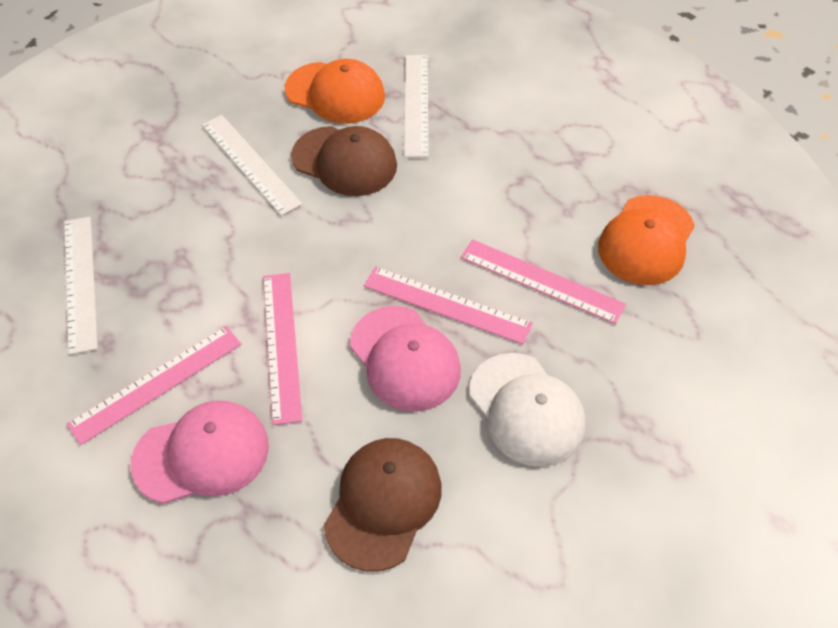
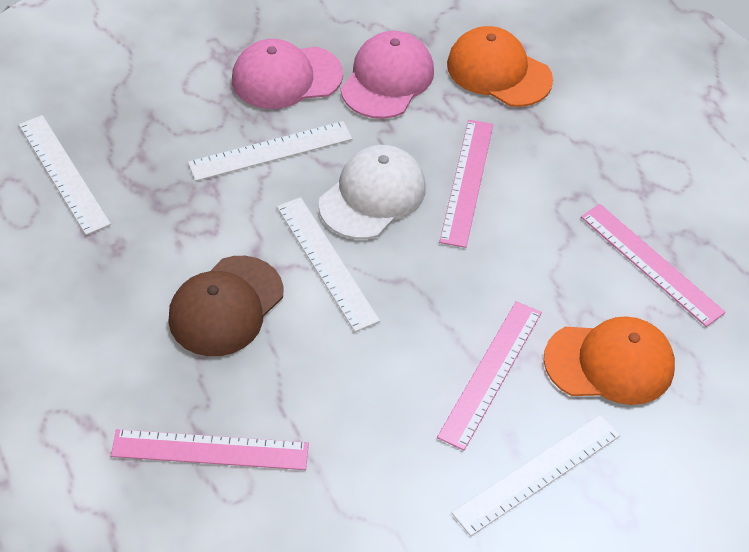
brown cap: 2 -> 1
white ruler: 3 -> 4

